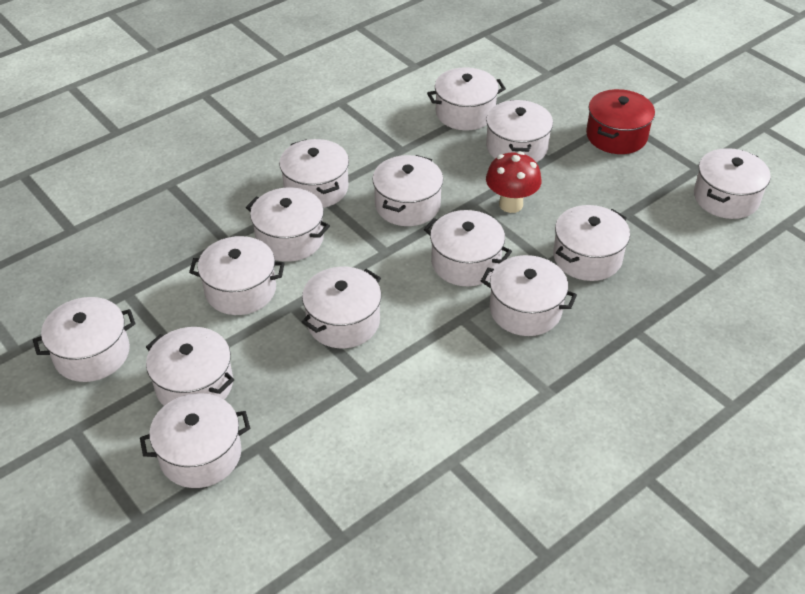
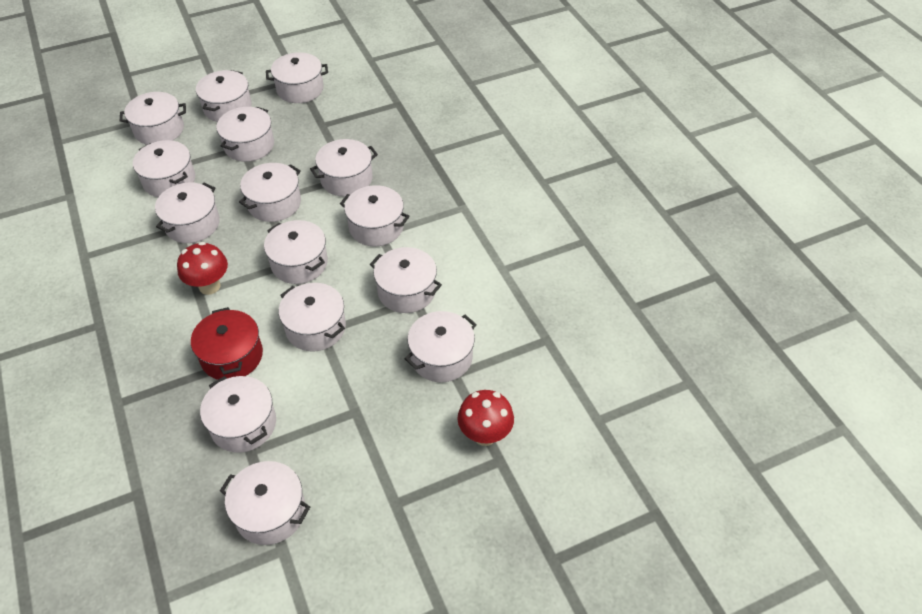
red mushroom: 1 -> 2
white pot: 14 -> 15

